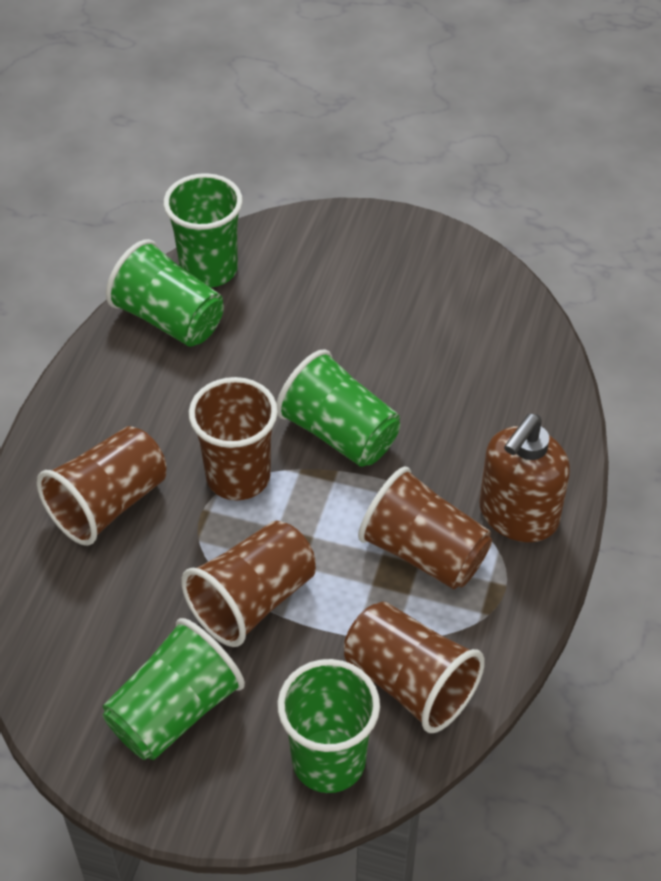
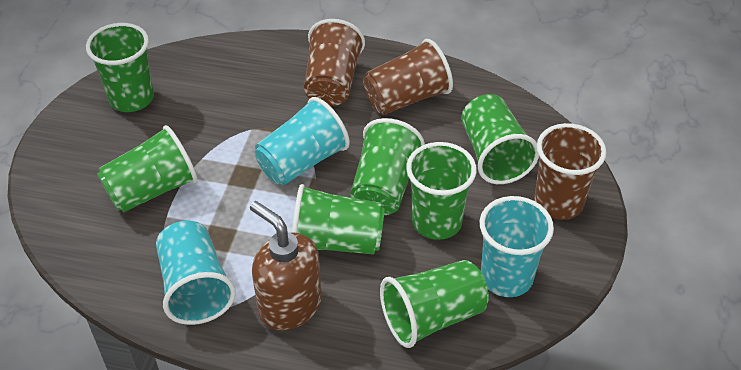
brown cup: 5 -> 3
green cup: 5 -> 7
turquoise cup: 0 -> 3

